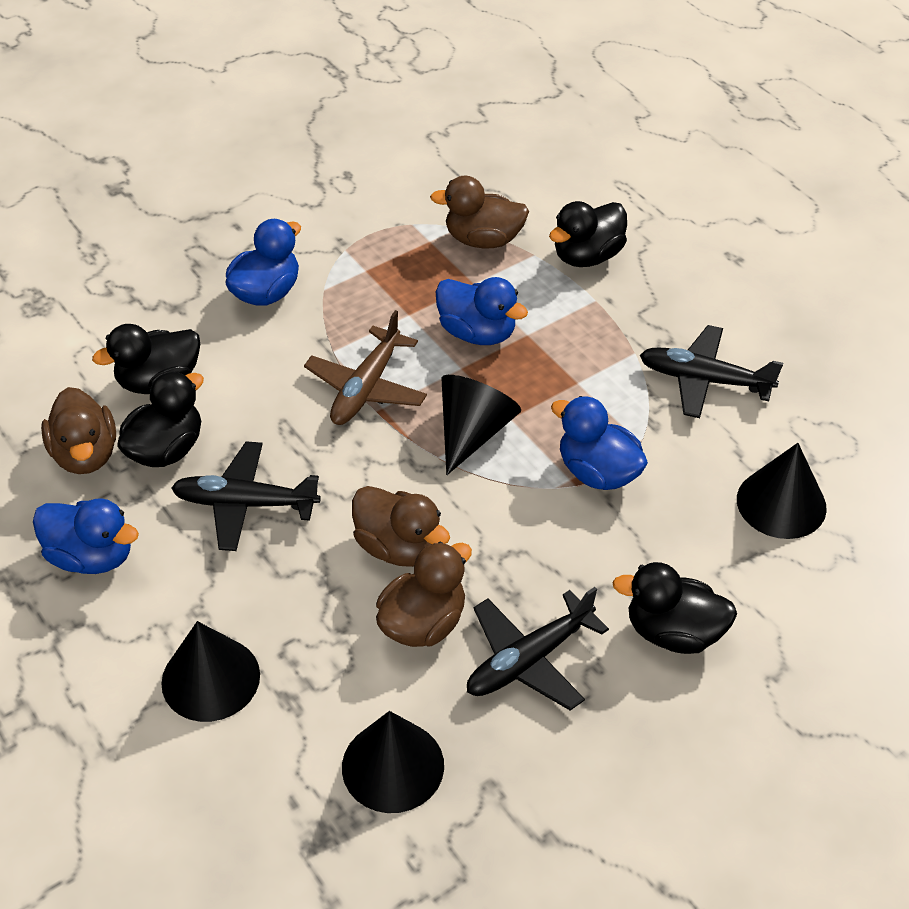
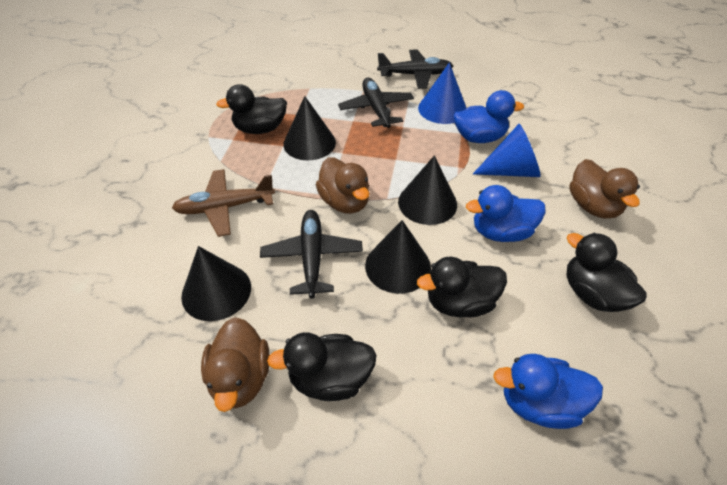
blue cone: 0 -> 2
blue duck: 4 -> 3
brown duck: 4 -> 3

